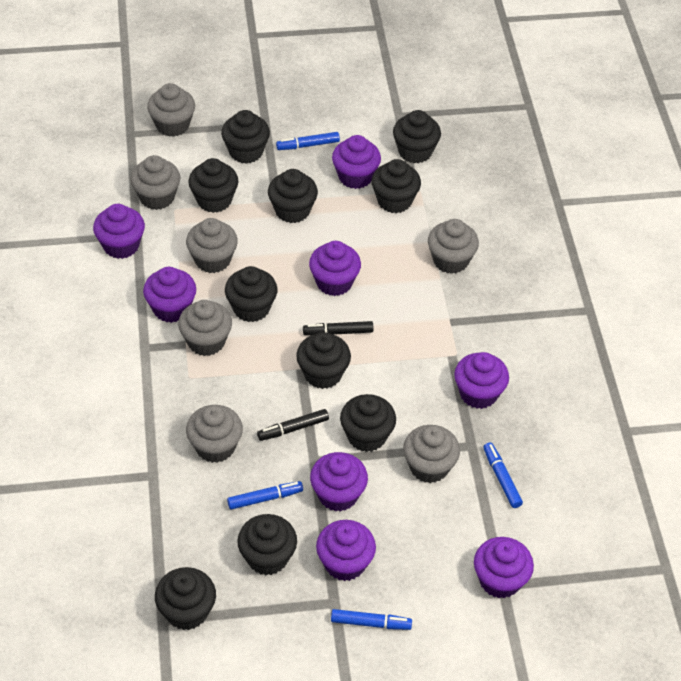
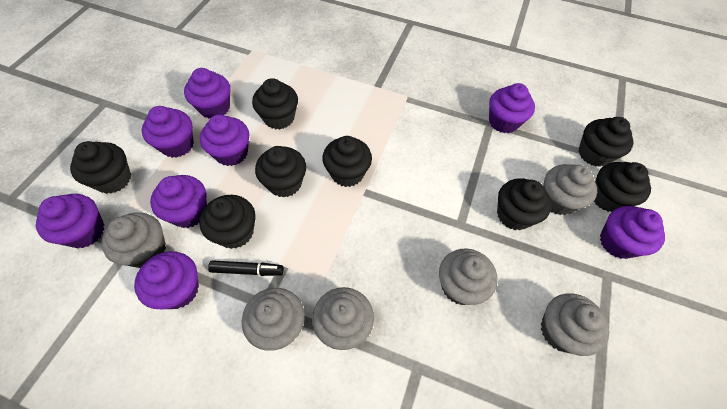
black cupcake: 10 -> 8
black marker: 2 -> 1
blue marker: 4 -> 0
grey cupcake: 7 -> 6

